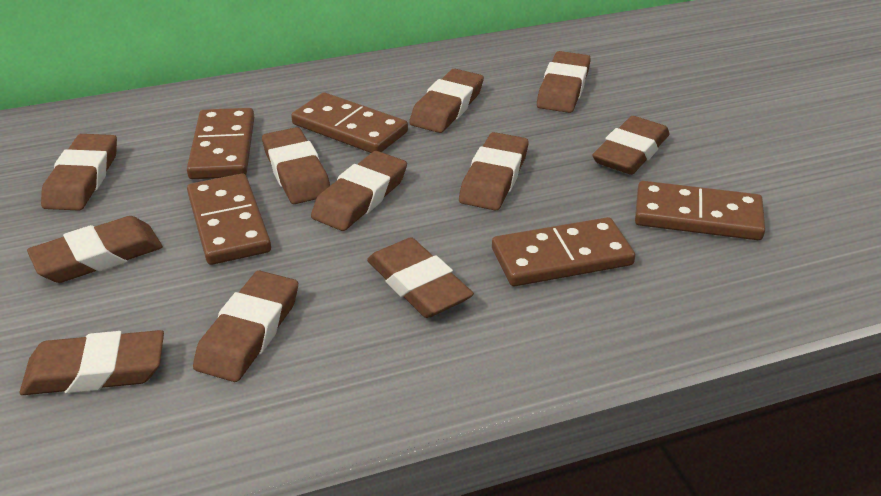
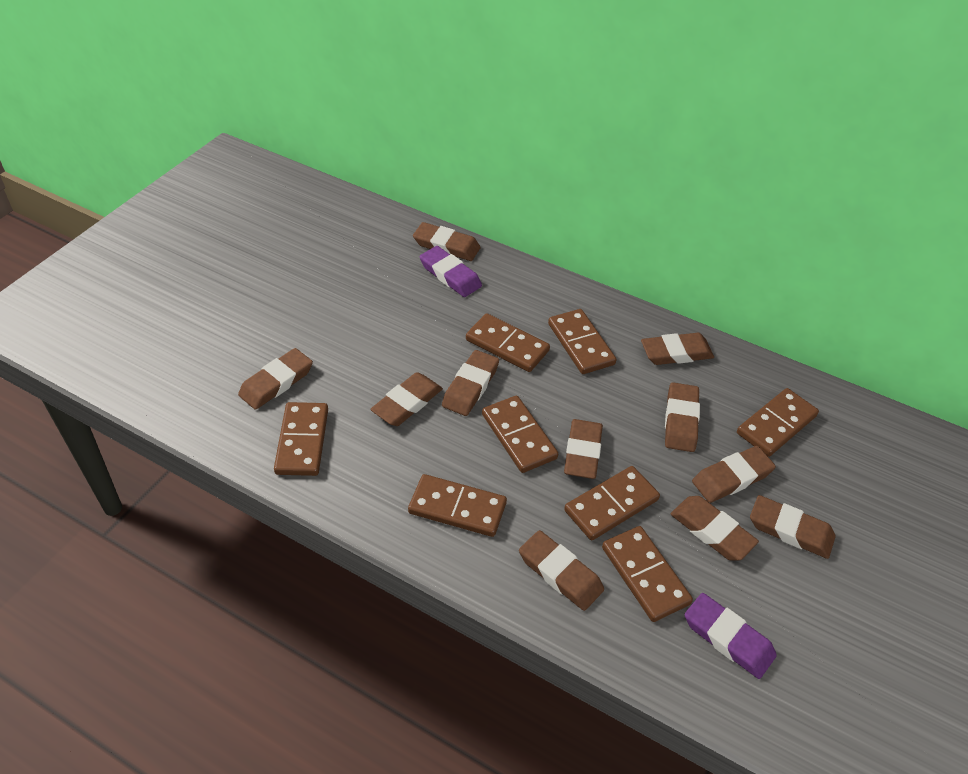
brown domino: 5 -> 8
purple eraser: 0 -> 2

